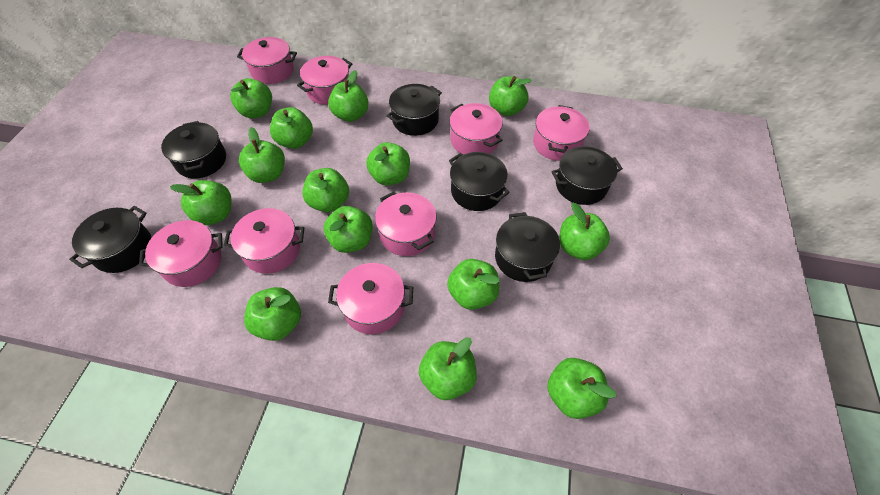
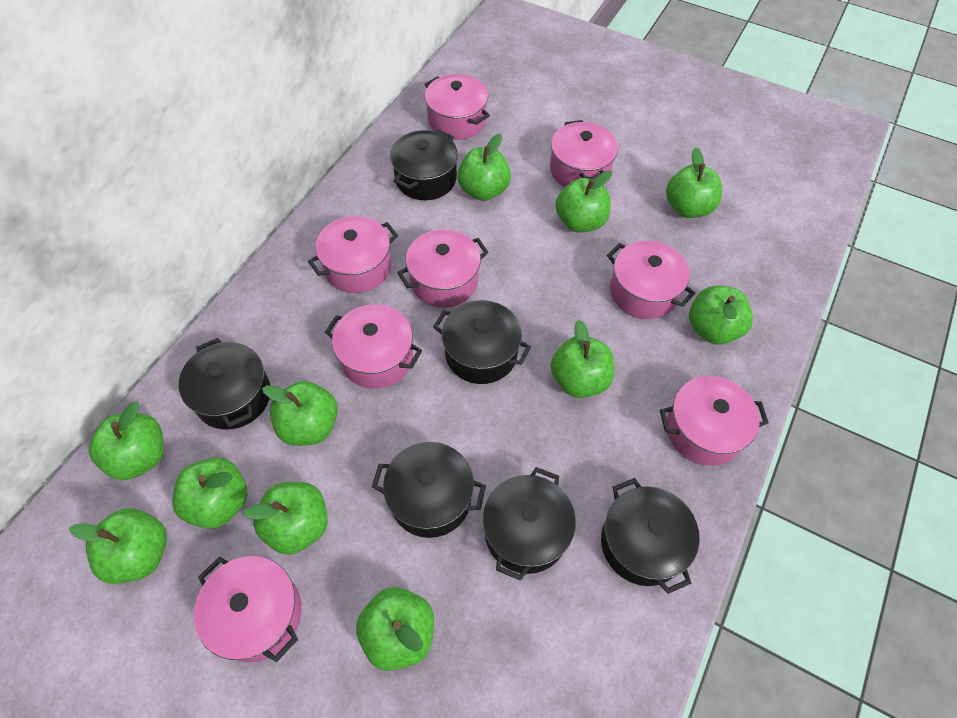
green apple: 14 -> 11

